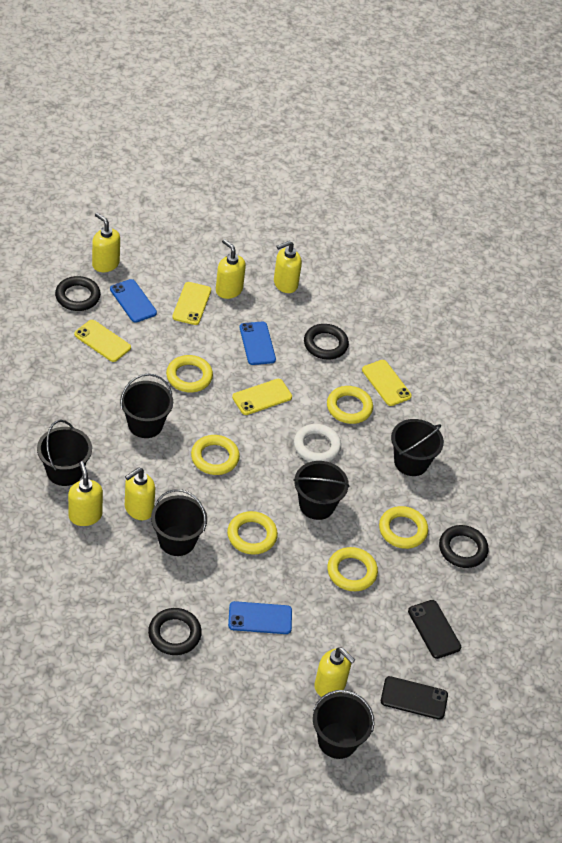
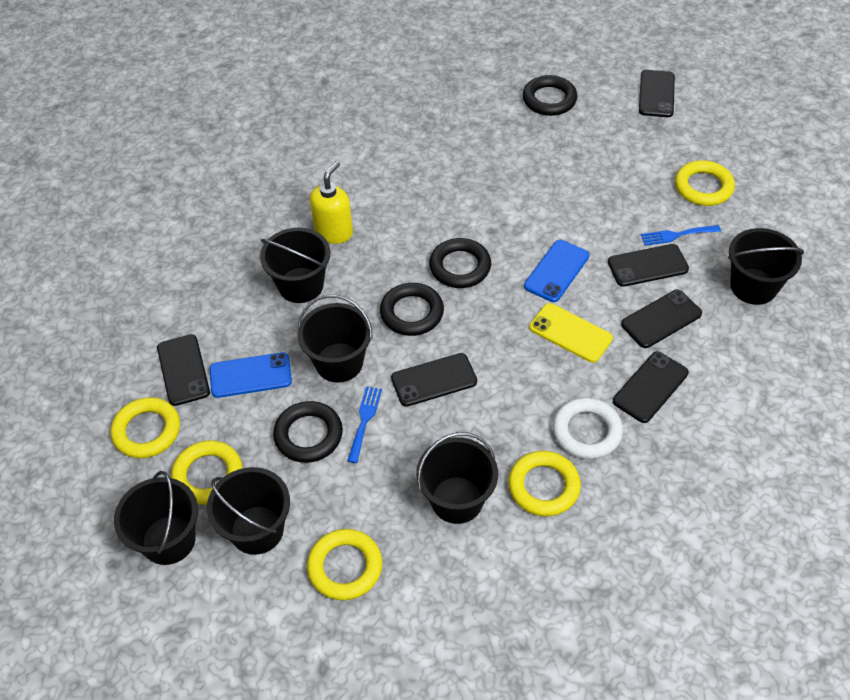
black phone: 2 -> 6
blue fork: 0 -> 2
blue phone: 3 -> 2
yellow phone: 4 -> 1
yellow ring: 6 -> 5
yellow soap dispenser: 6 -> 1

